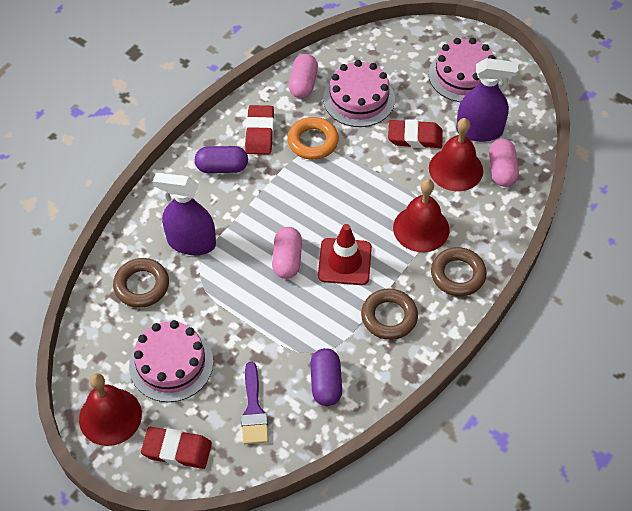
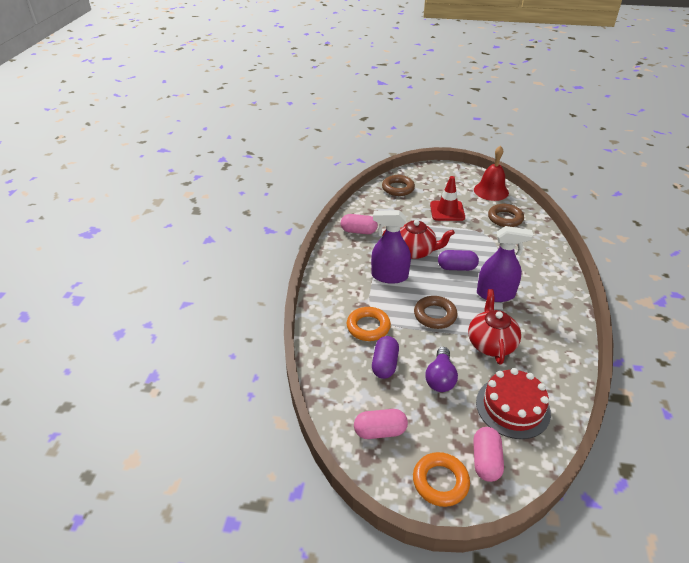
orange ring: 1 -> 2
pink cake: 3 -> 0
purple brush: 1 -> 0
purple light bulb: 0 -> 1
red bell: 3 -> 1
red cake: 0 -> 1
red eraser: 3 -> 0
red teapot: 0 -> 2

